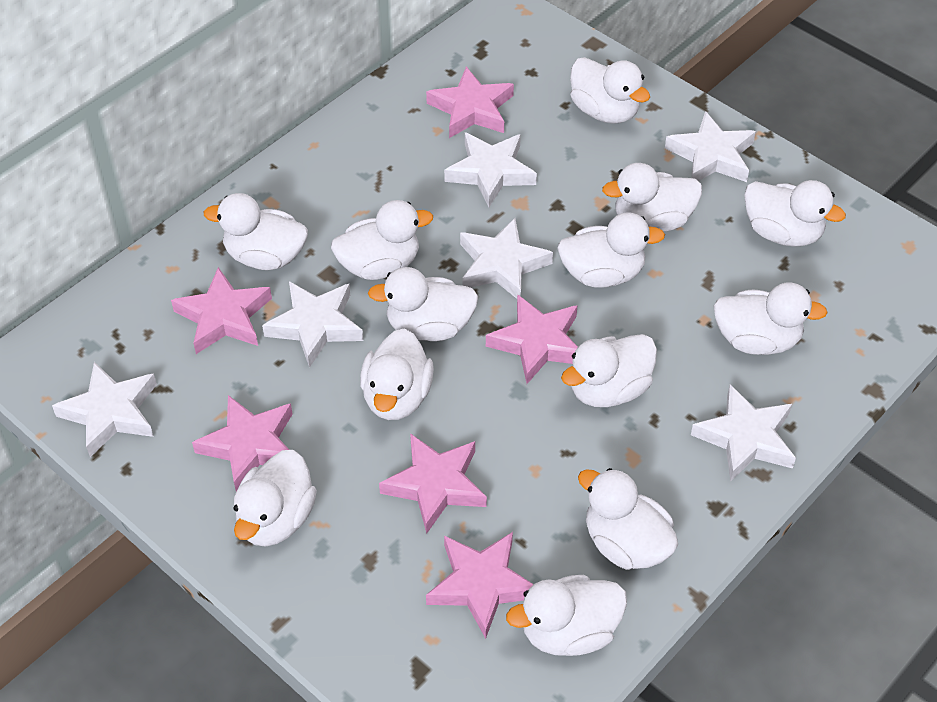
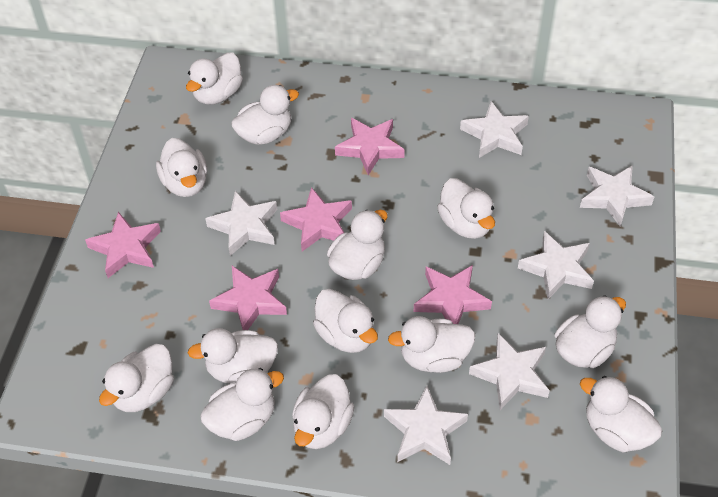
pink star: 6 -> 5

